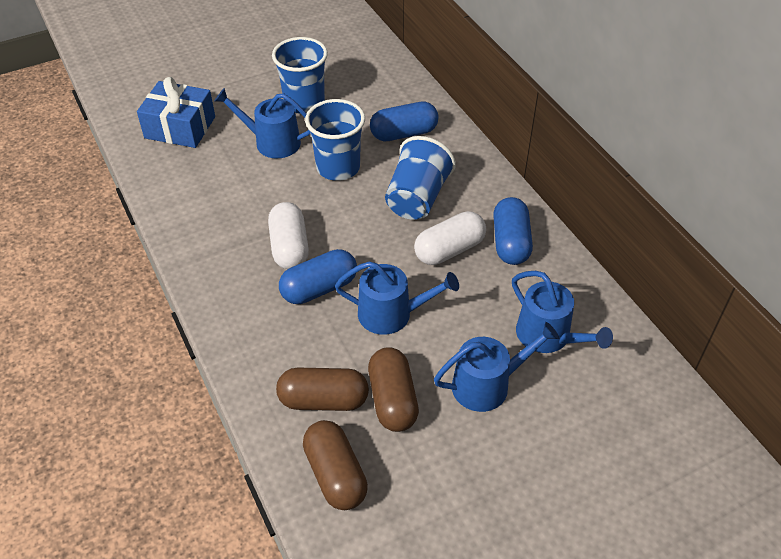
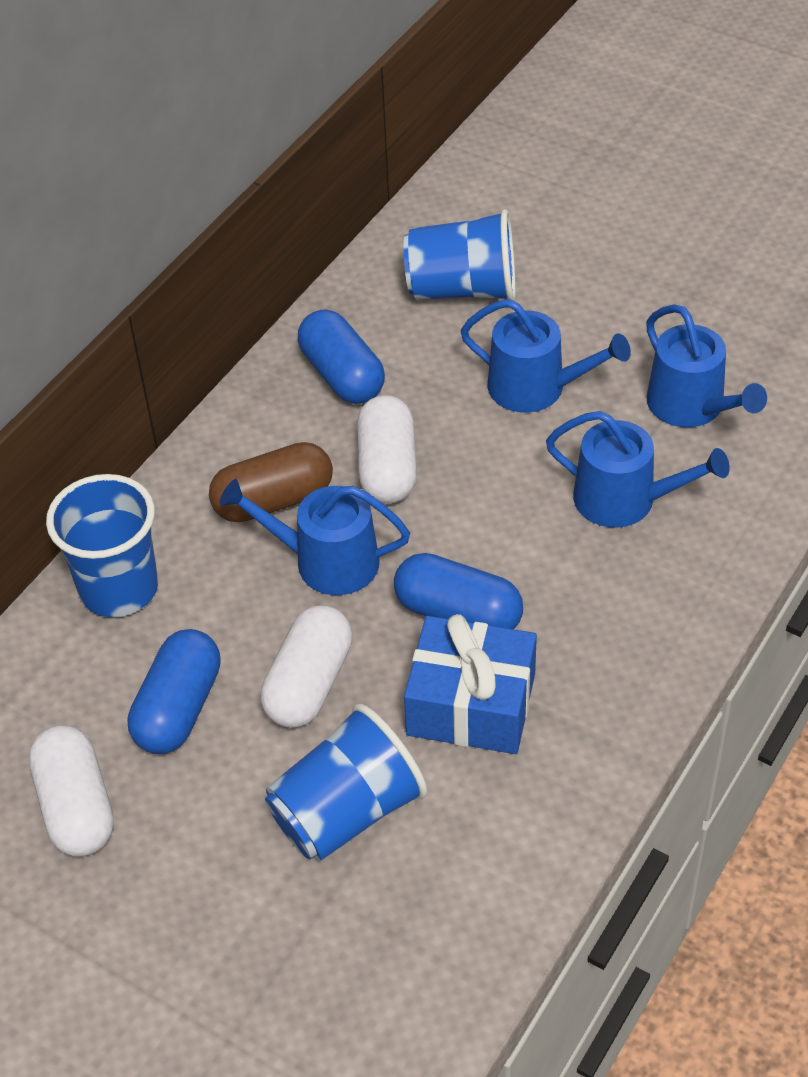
brown capsule: 3 -> 1
white capsule: 2 -> 3

